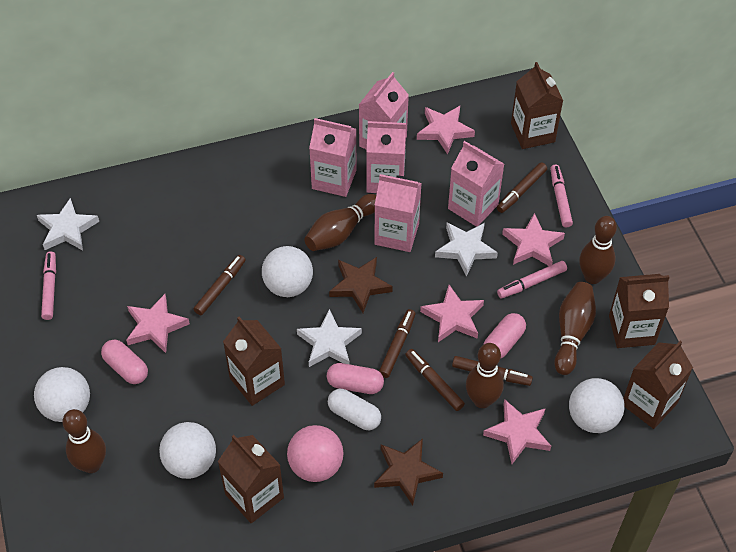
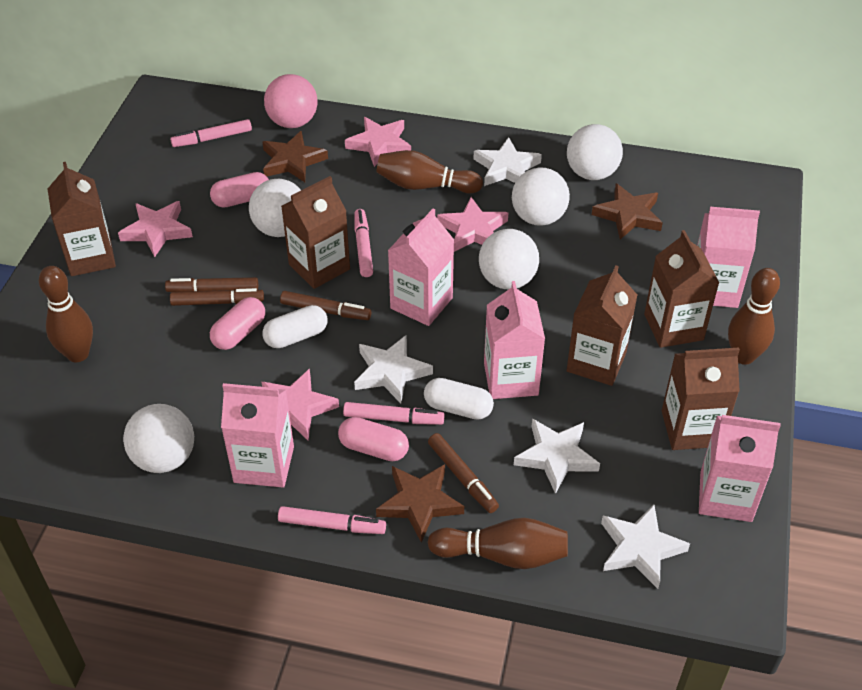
brown bowling pin: 5 -> 4
brown marker: 5 -> 4
brown star: 2 -> 3
pink marker: 3 -> 4
pink star: 5 -> 4
white ball: 4 -> 5
white capsule: 1 -> 2
white star: 3 -> 4

